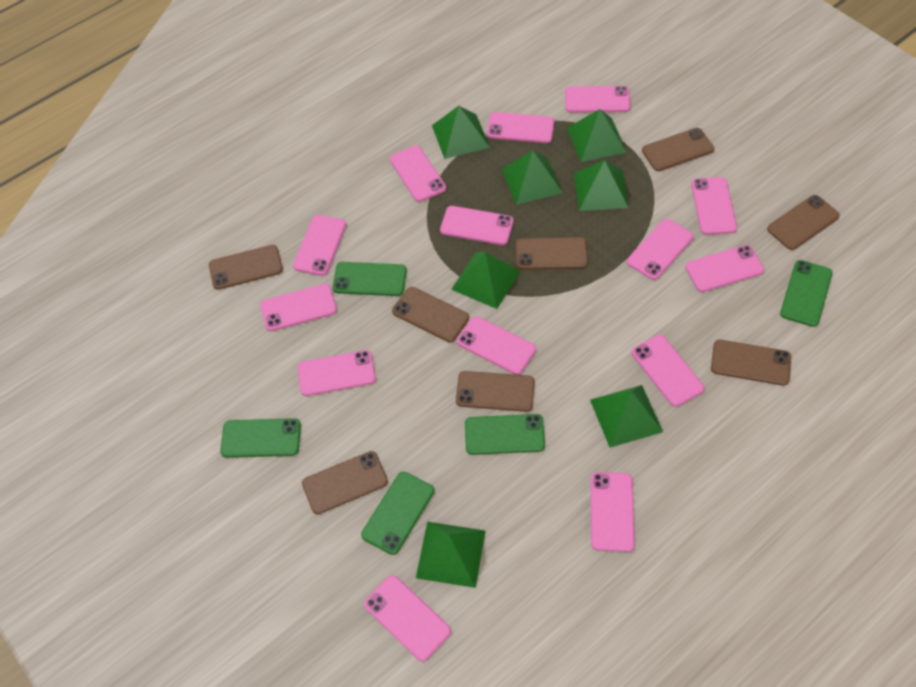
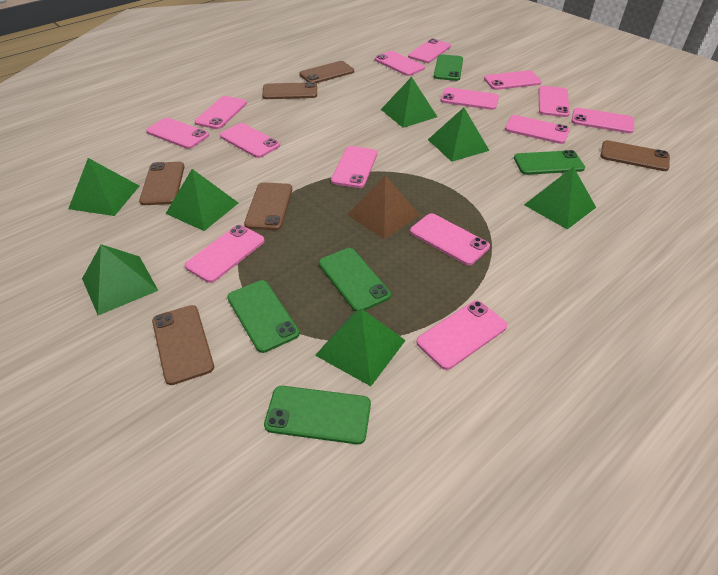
brown phone: 8 -> 6
brown pyramid: 0 -> 1

